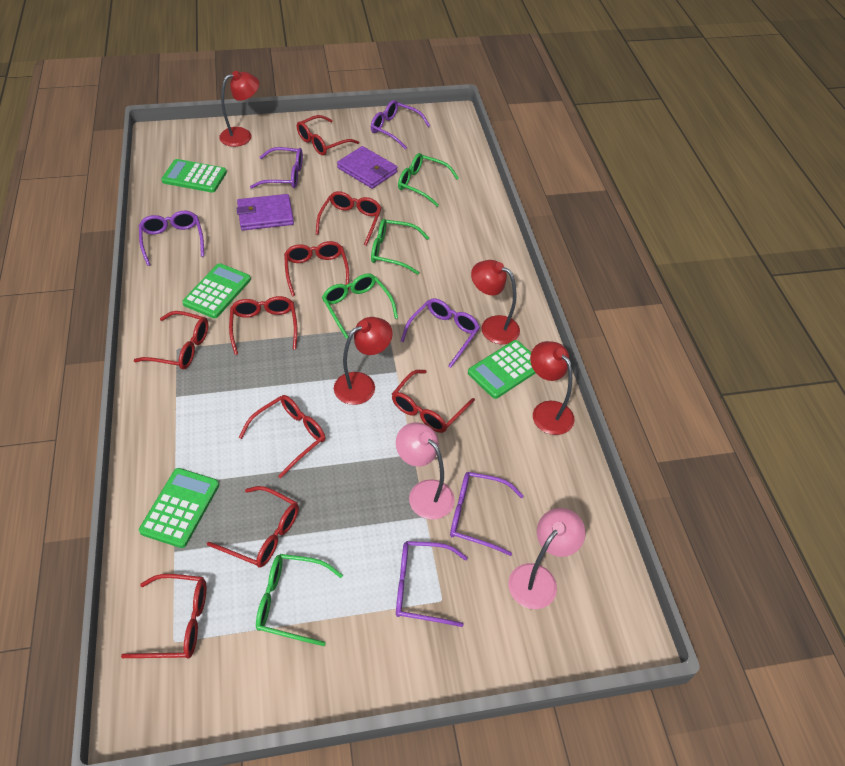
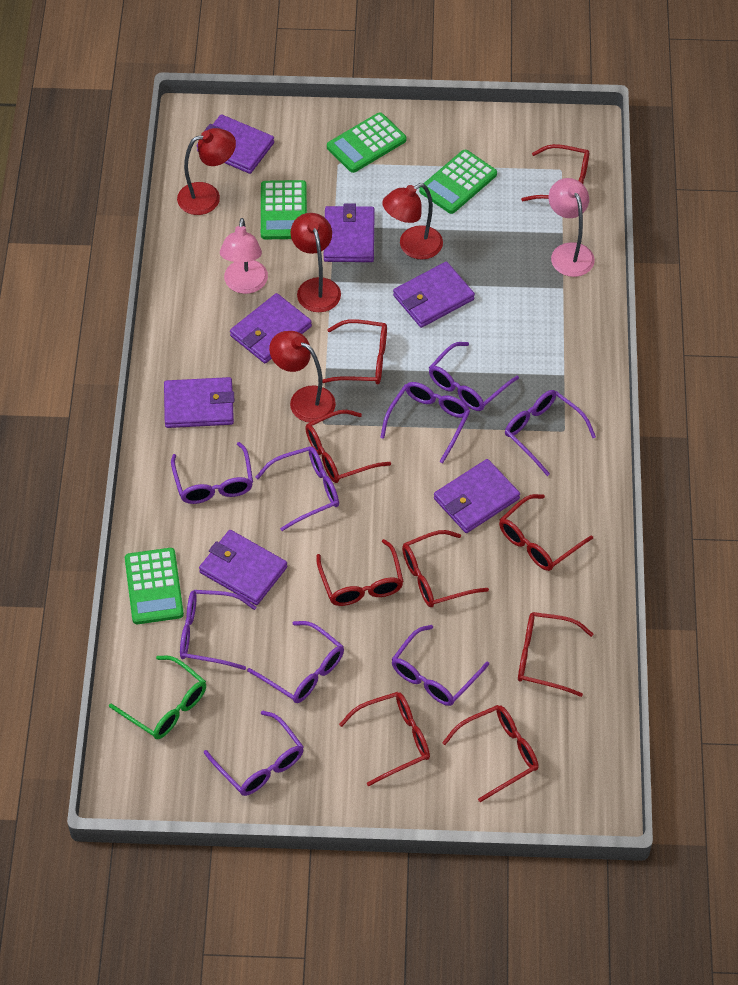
green glasses: 4 -> 1
purple glasses: 6 -> 9
purple wallet: 2 -> 7

